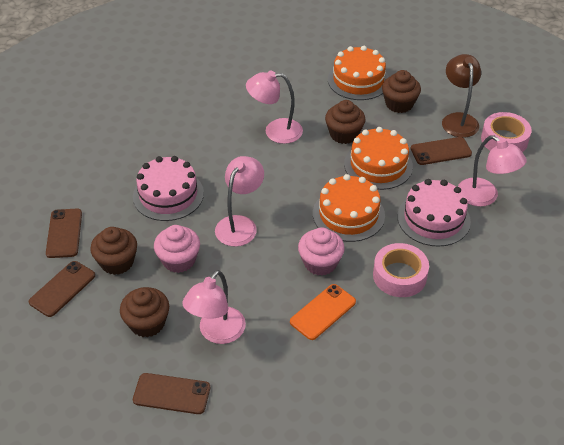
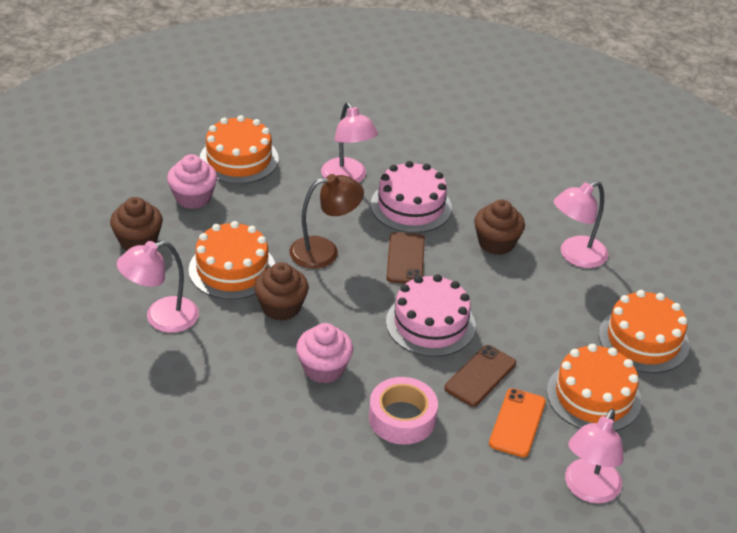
brown cupcake: 4 -> 3
brown phone: 4 -> 2
orange cake: 3 -> 4
pink tape: 2 -> 1

